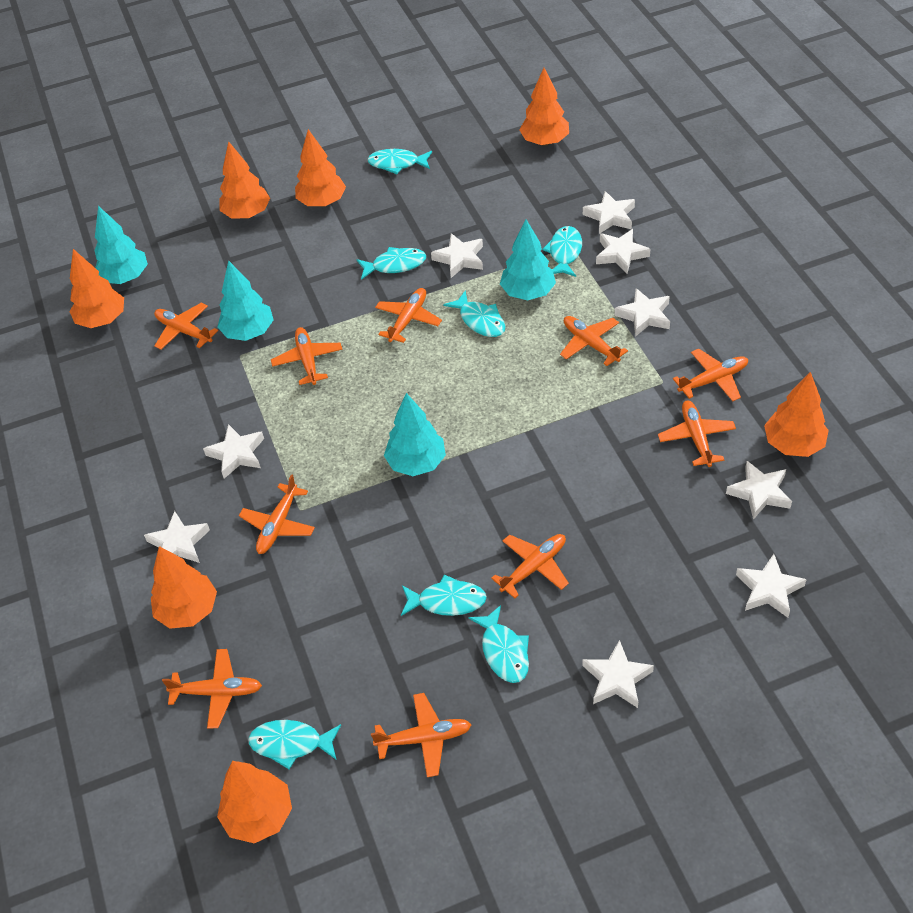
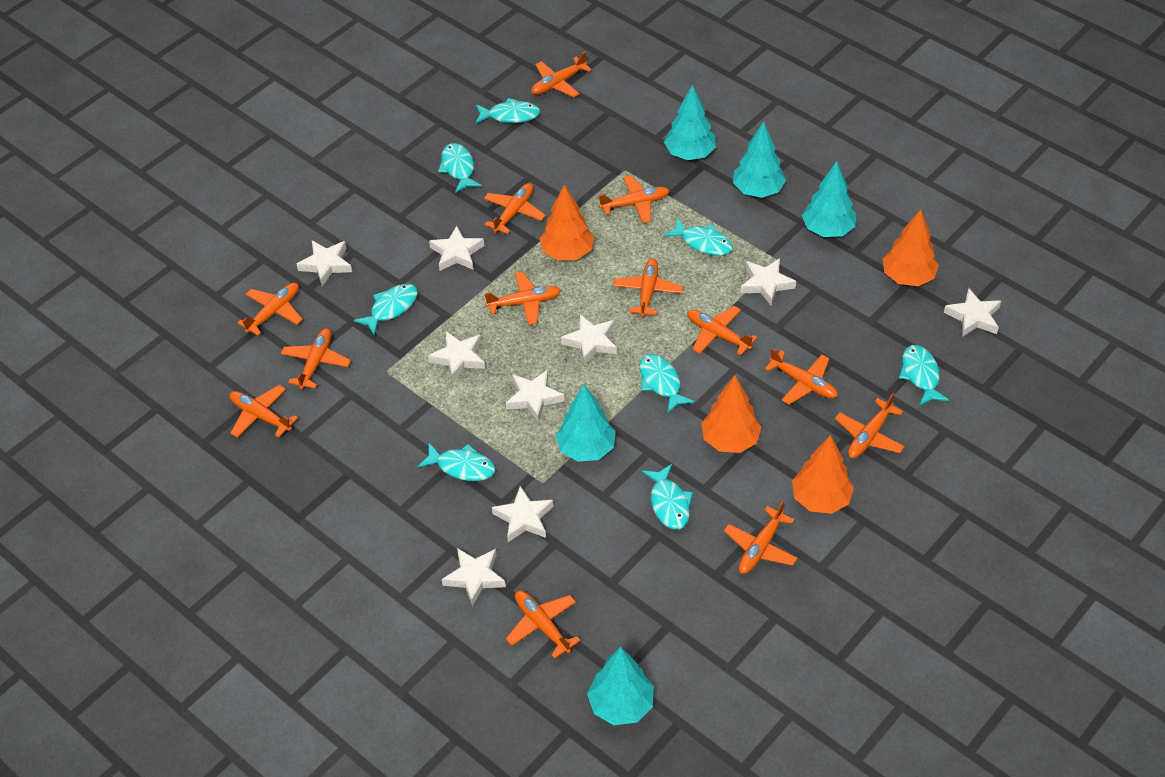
orange plane: 10 -> 13
orange tree: 7 -> 4
turquoise fish: 7 -> 8
turquoise tree: 4 -> 5

